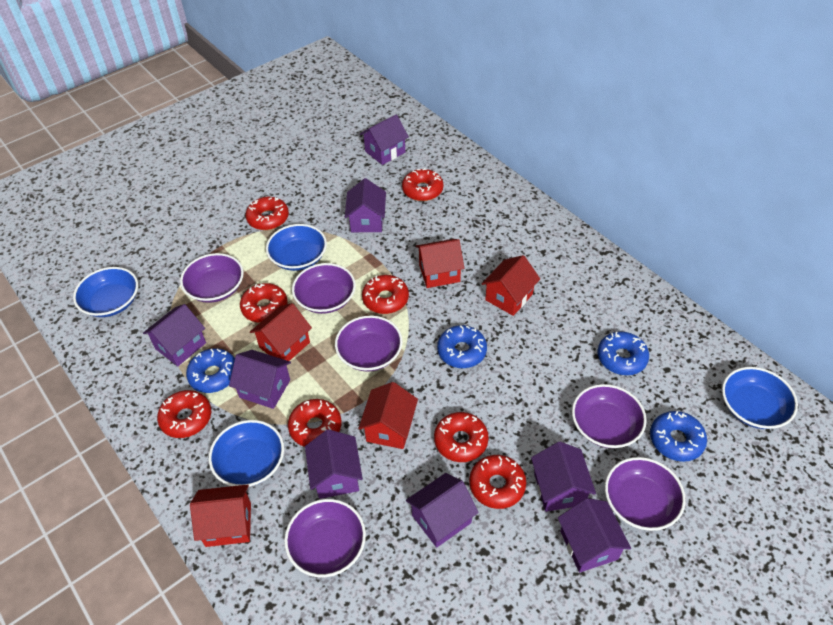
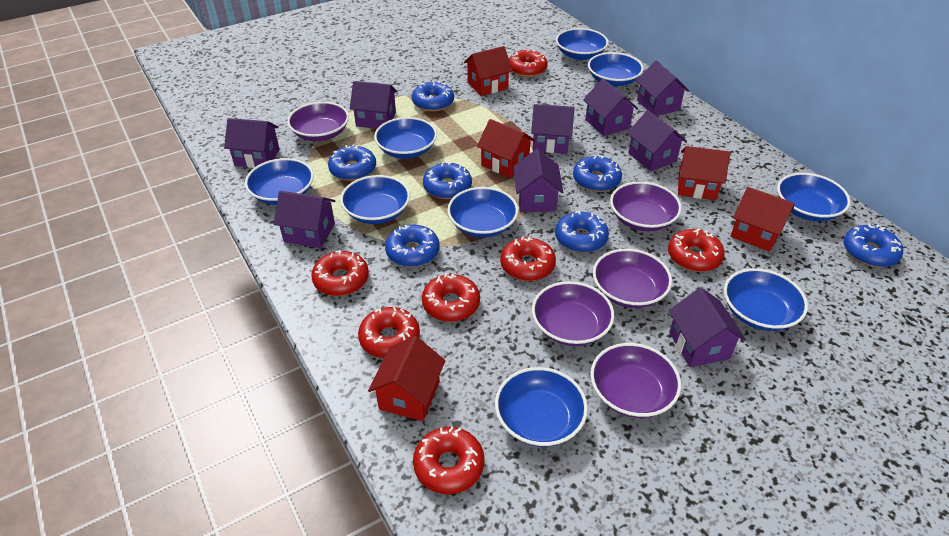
blue bowl: 4 -> 9
blue donut: 4 -> 7
purple bowl: 6 -> 5
purple house: 8 -> 9
red donut: 8 -> 7

